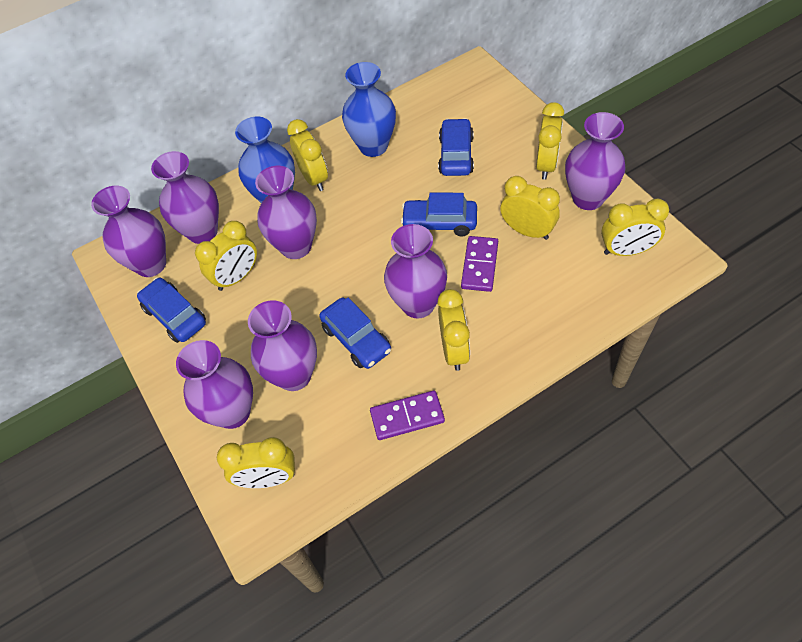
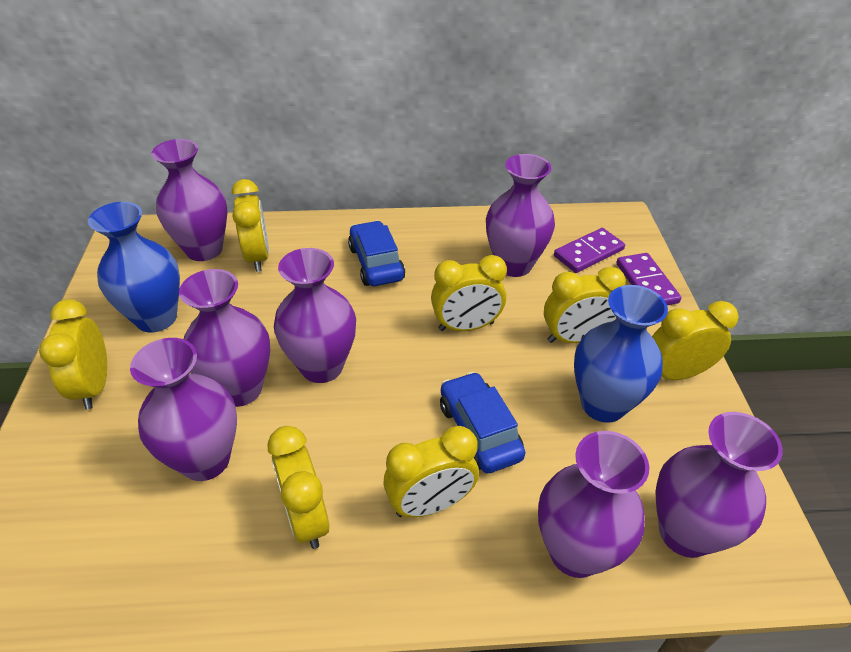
blue car: 4 -> 2

